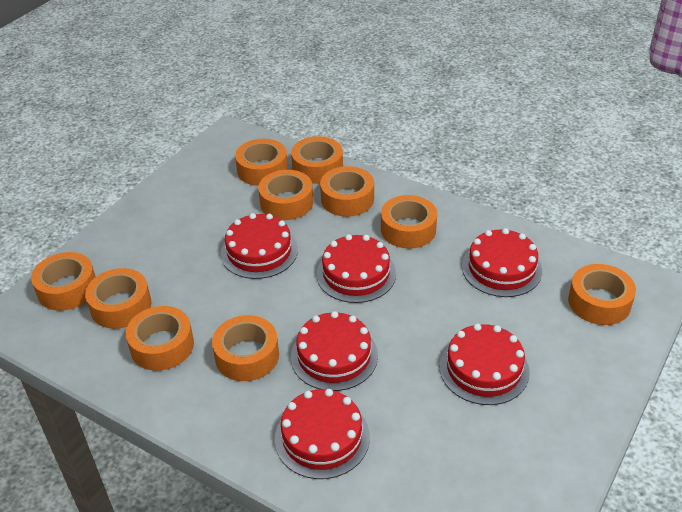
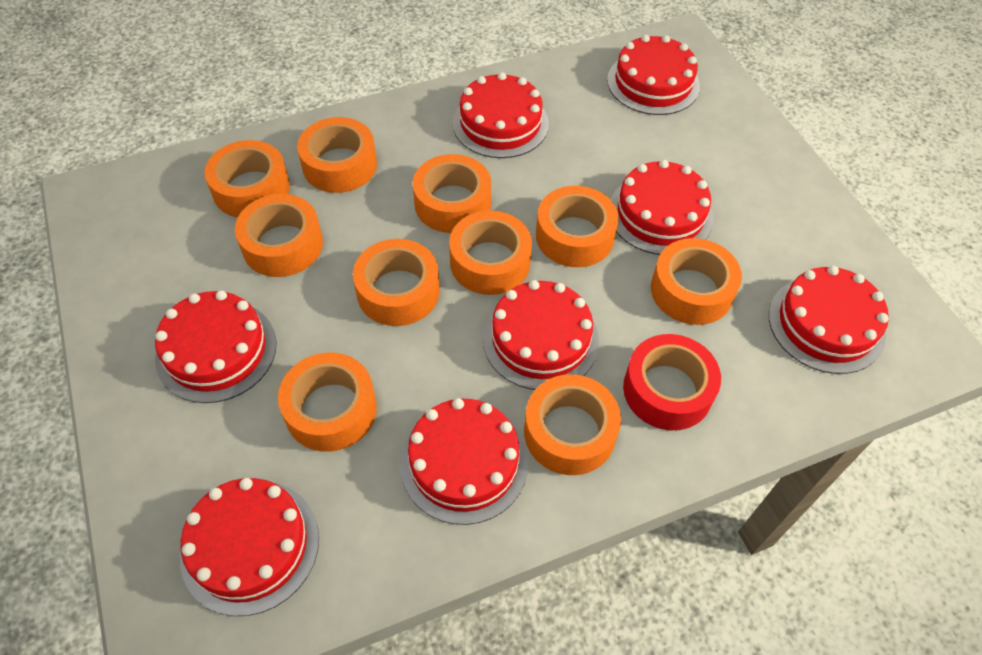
red cake: 6 -> 8
red tape: 0 -> 1

